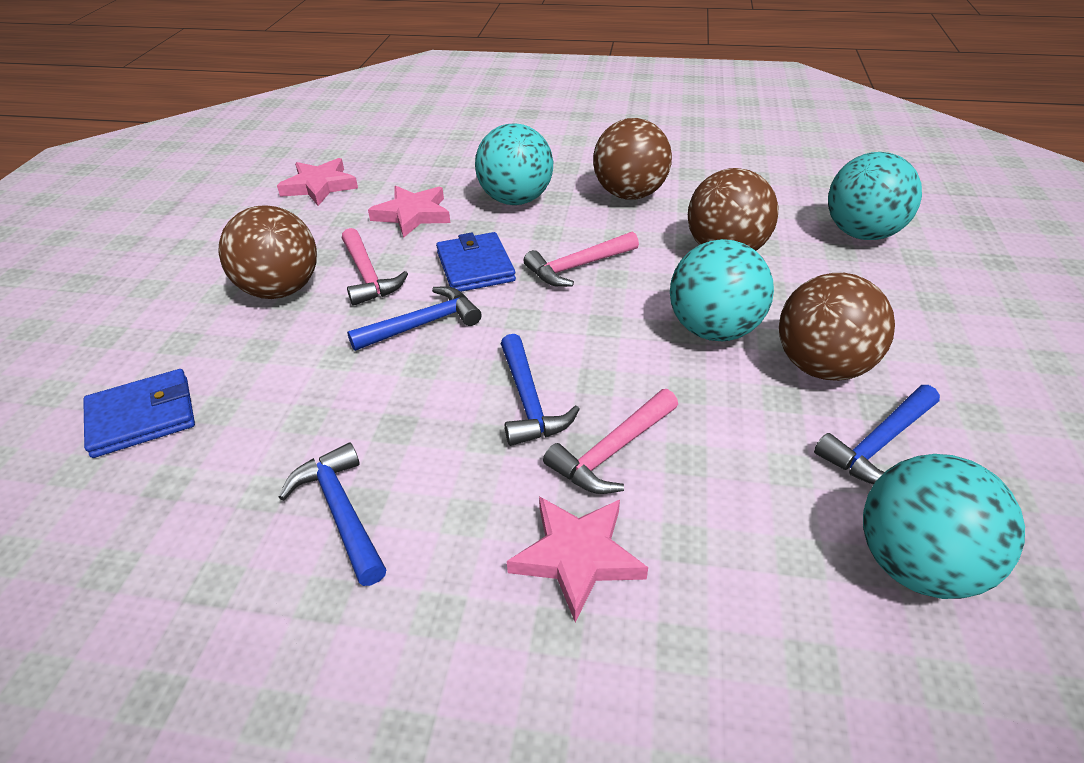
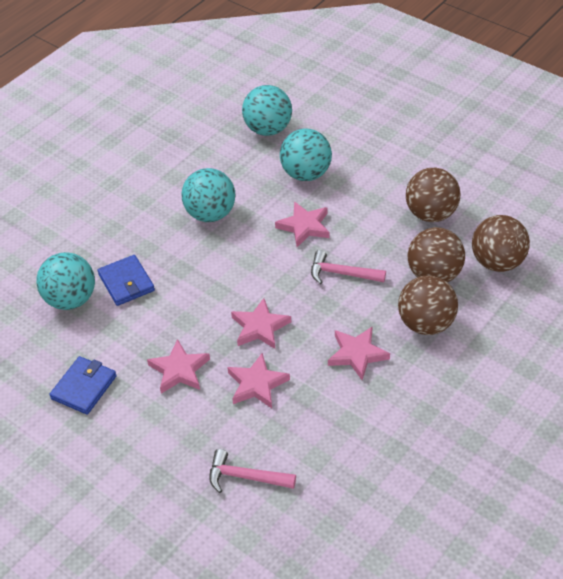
blue hammer: 4 -> 0
pink hammer: 3 -> 2
pink star: 3 -> 5

